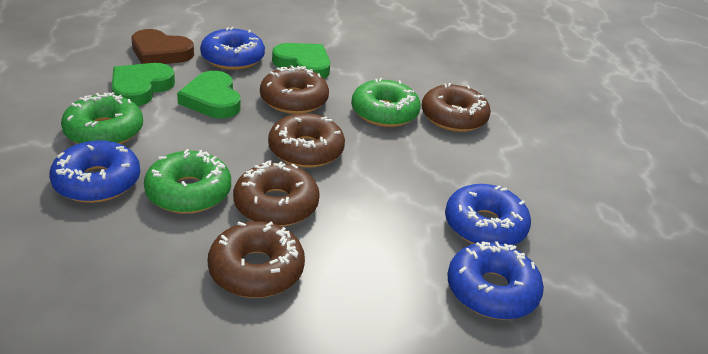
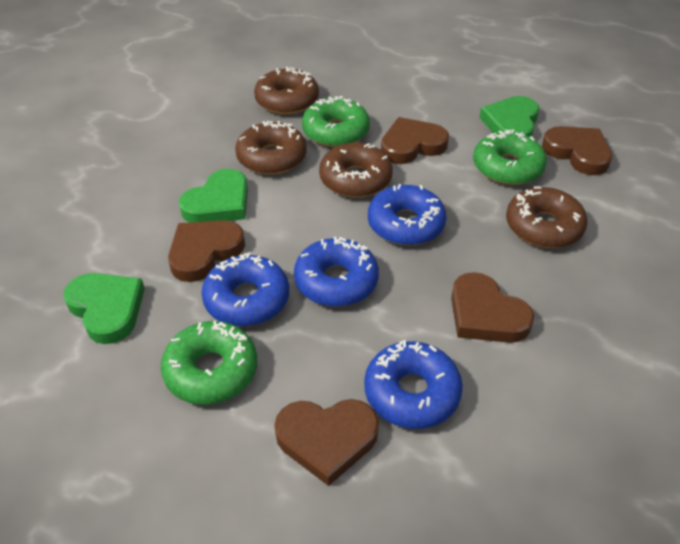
brown donut: 5 -> 4
brown heart: 1 -> 5

